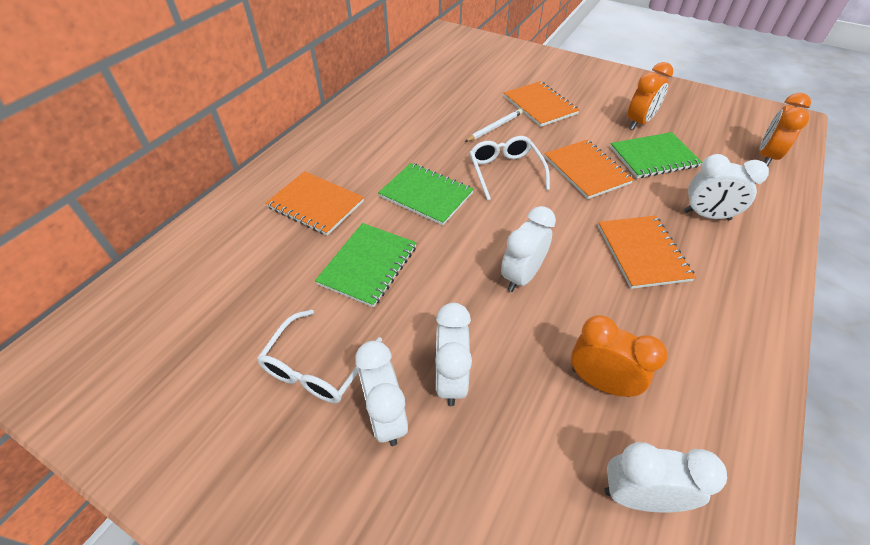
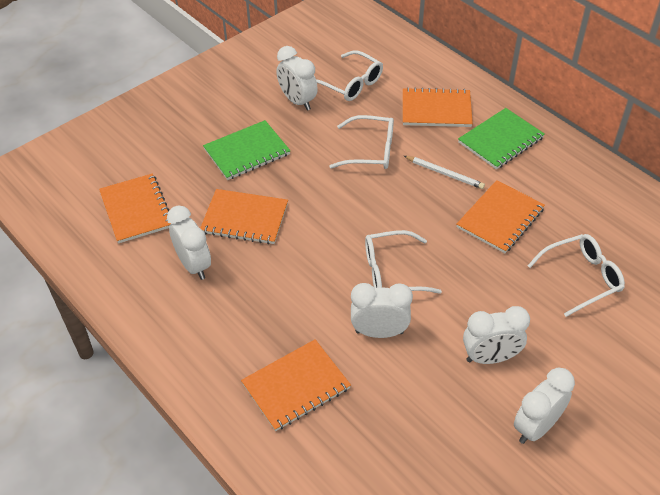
green notebook: 3 -> 2
orange clock: 3 -> 0
orange notebook: 4 -> 5
white glasses: 2 -> 4

